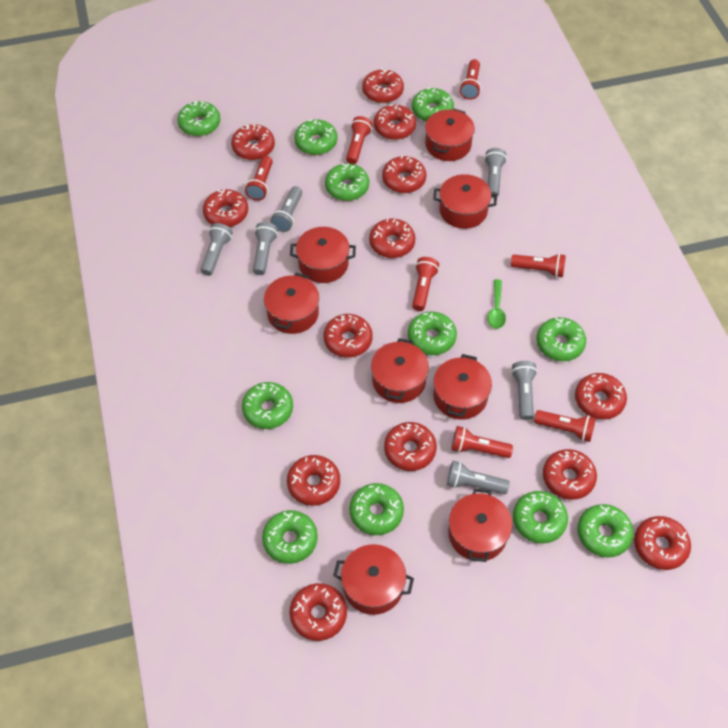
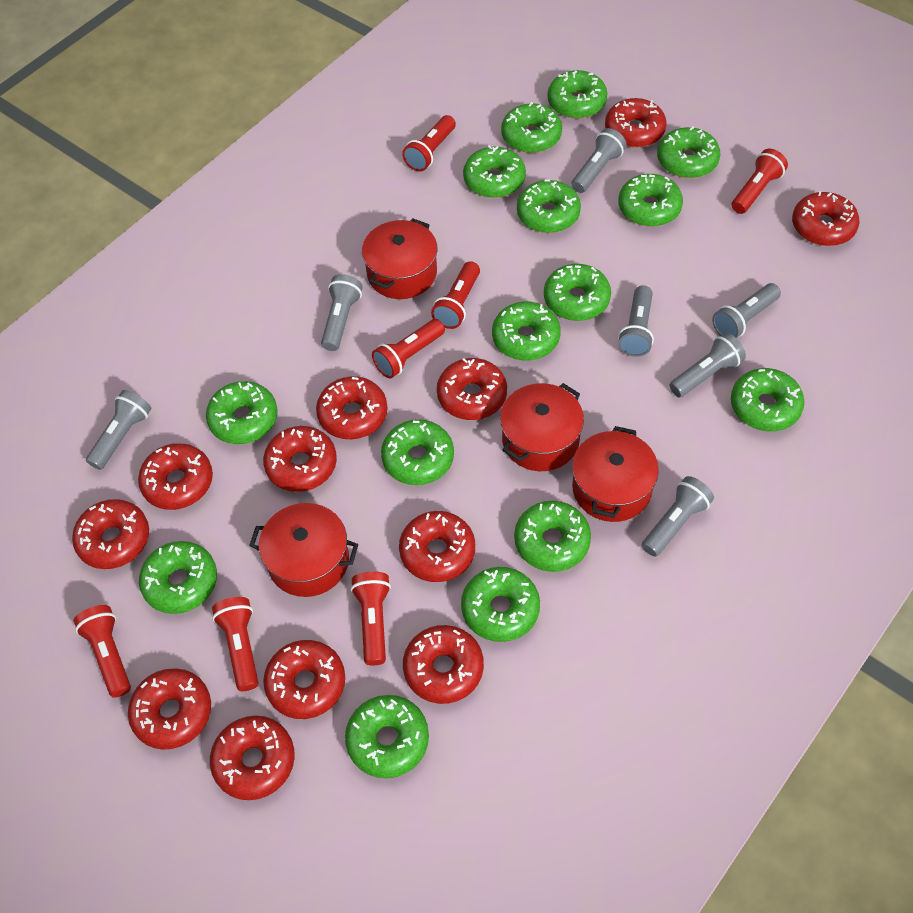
green donut: 11 -> 15
green spoon: 1 -> 0
grey flashlight: 6 -> 7
red donut: 13 -> 12
red pot: 8 -> 4

